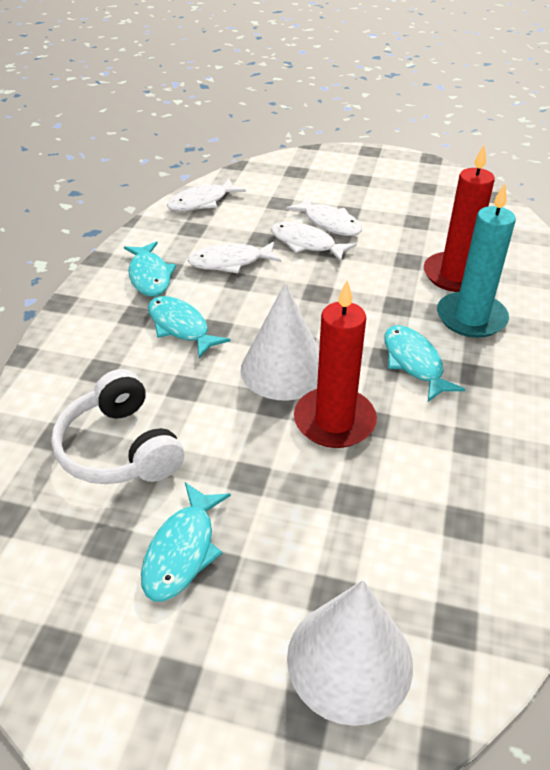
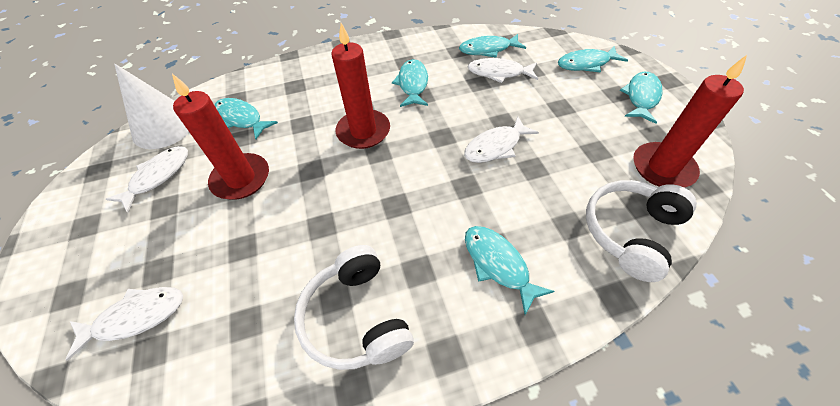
red candle: 2 -> 3
turquoise candle: 1 -> 0
turquoise fish: 4 -> 6
white cone: 2 -> 1
white headphones: 1 -> 2

